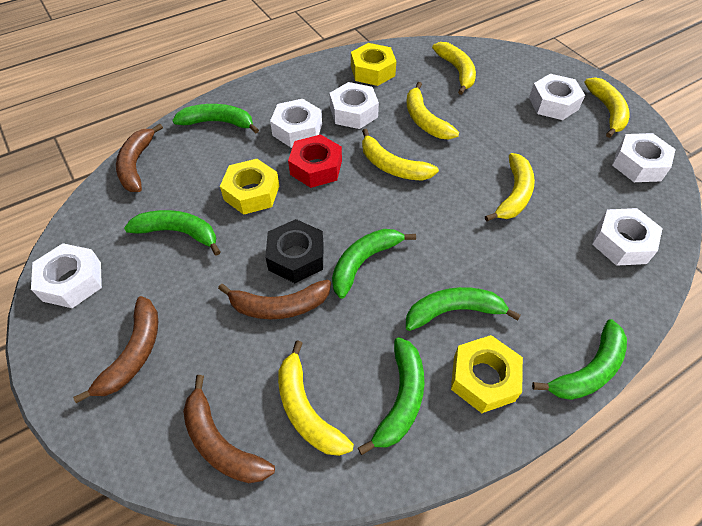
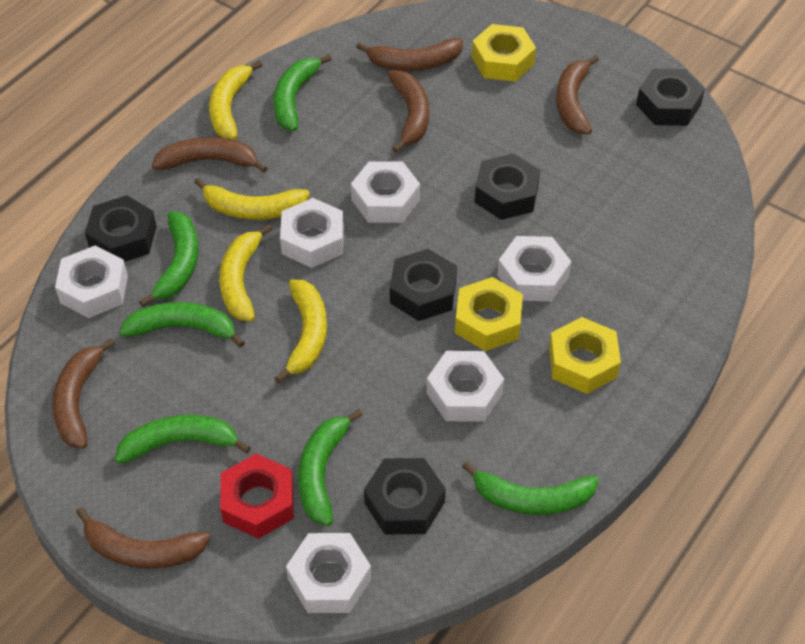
black nut: 1 -> 5
brown banana: 4 -> 6
yellow banana: 6 -> 4

